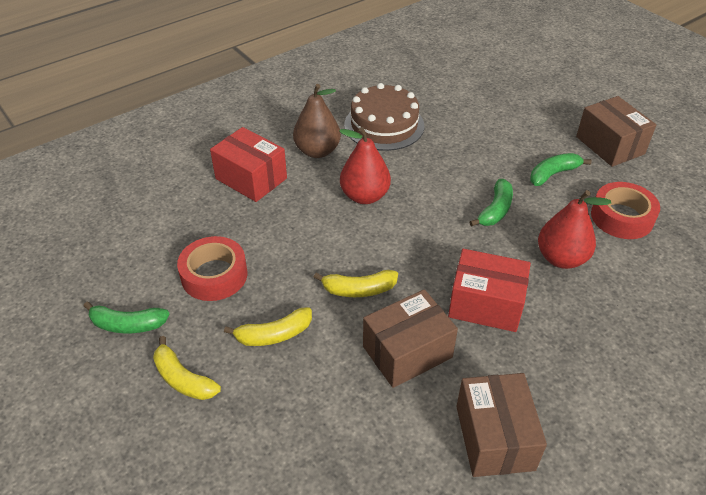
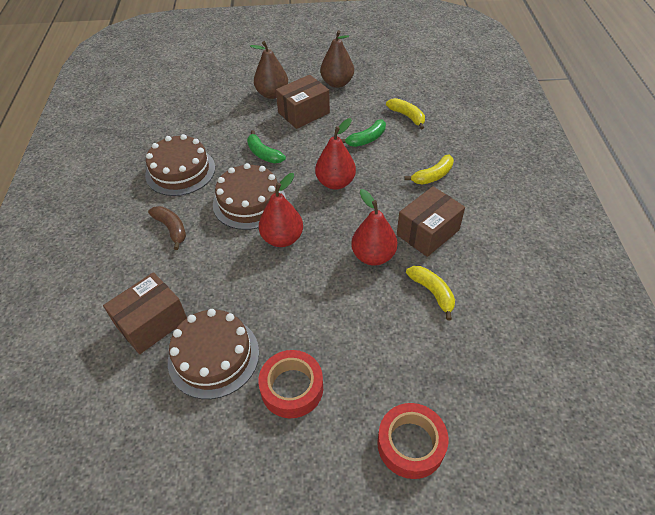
brown banana: 0 -> 1
brown cake: 1 -> 3
brown pear: 1 -> 2
green banana: 3 -> 2
red box: 2 -> 0
red pear: 2 -> 3

